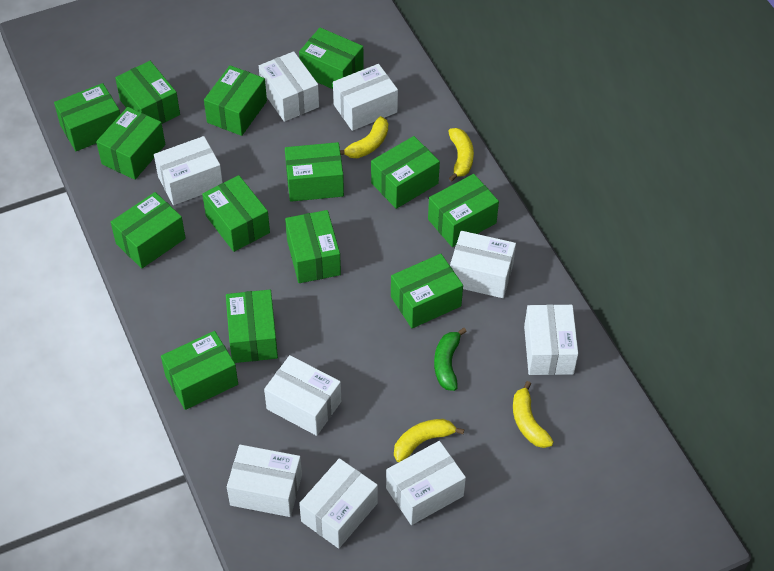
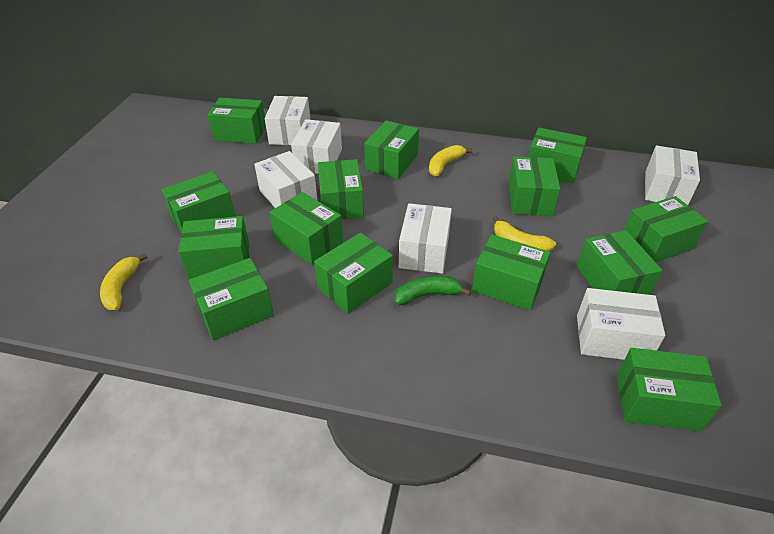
white box: 9 -> 6
yellow banana: 4 -> 3

